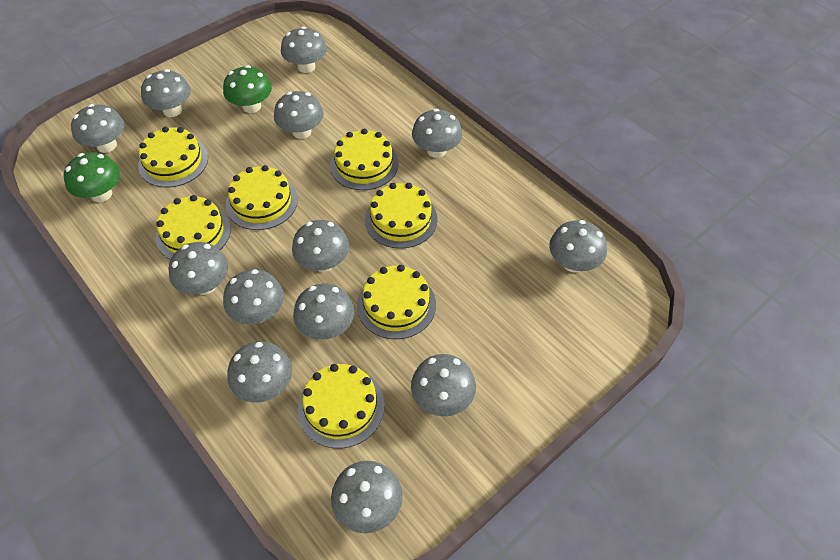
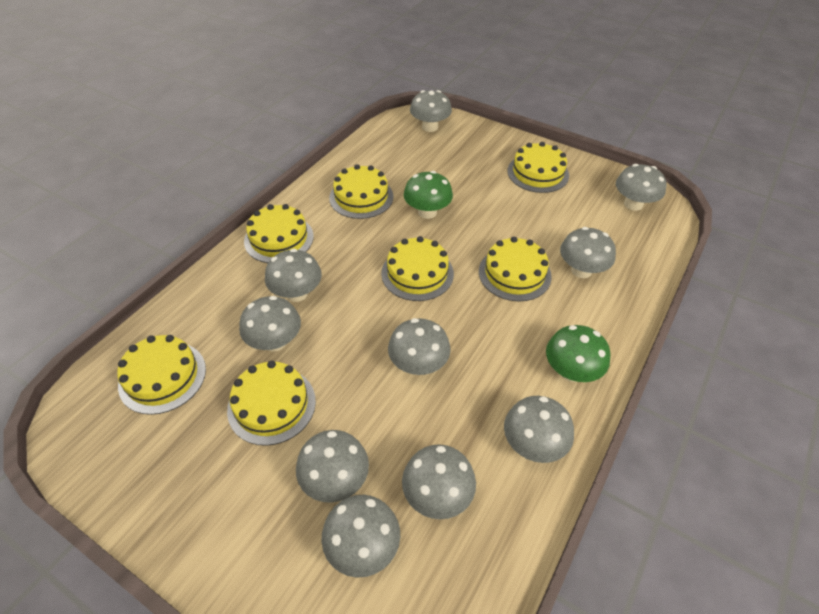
grey mushroom: 13 -> 10

